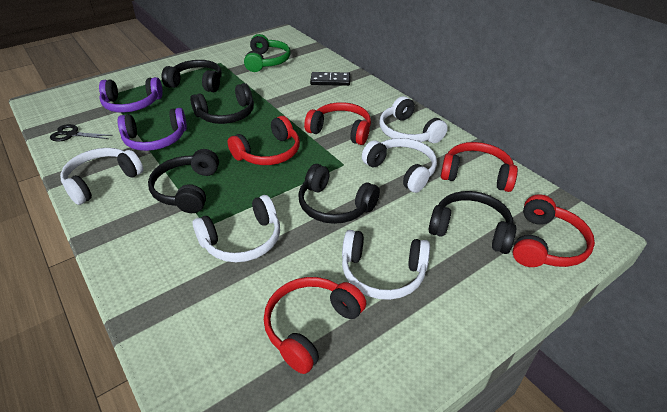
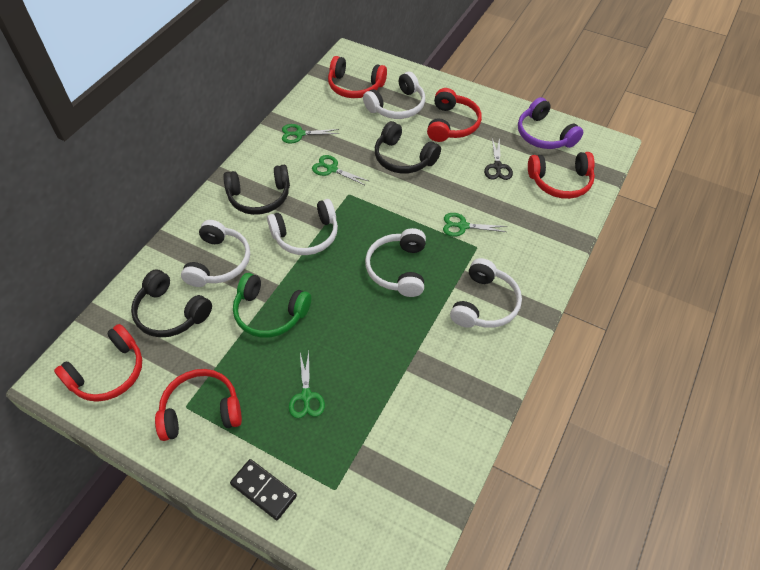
black headphones: 5 -> 3
green scissors: 0 -> 4
purple headphones: 2 -> 1

